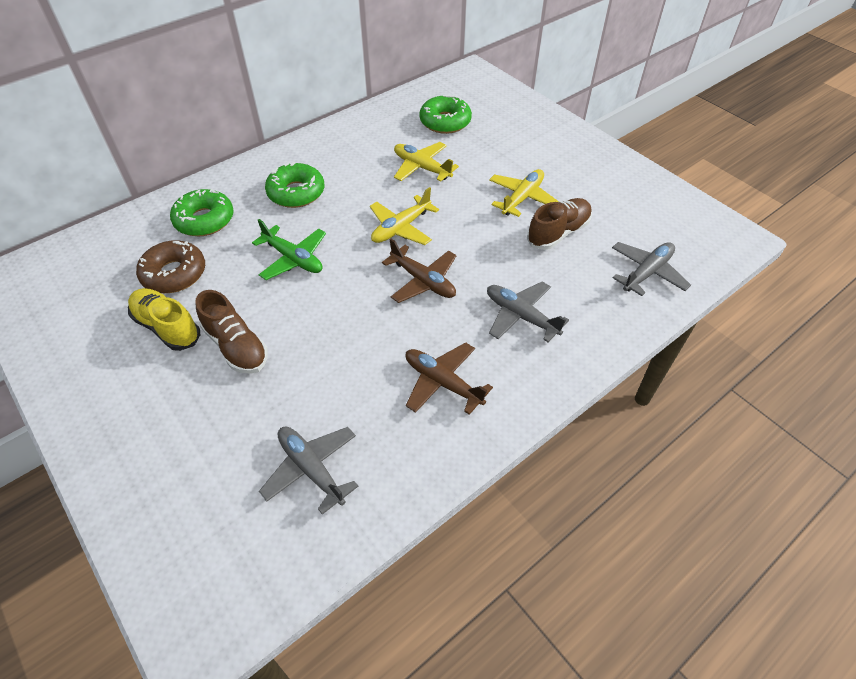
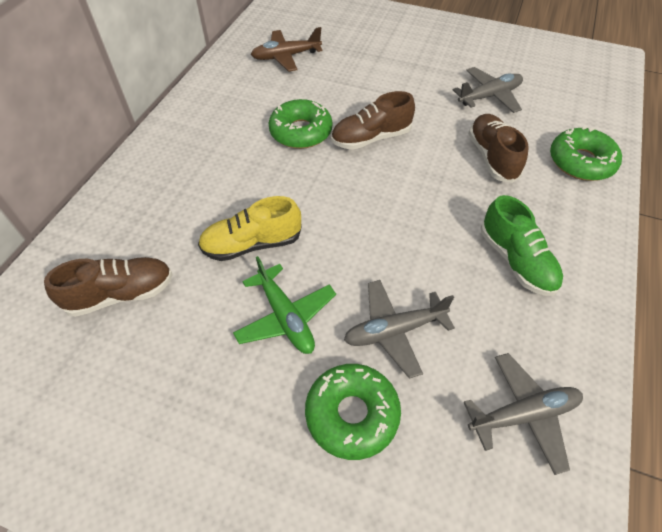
brown donut: 1 -> 0
brown plane: 2 -> 1
brown shoe: 2 -> 3
green shoe: 0 -> 1
yellow plane: 3 -> 0

